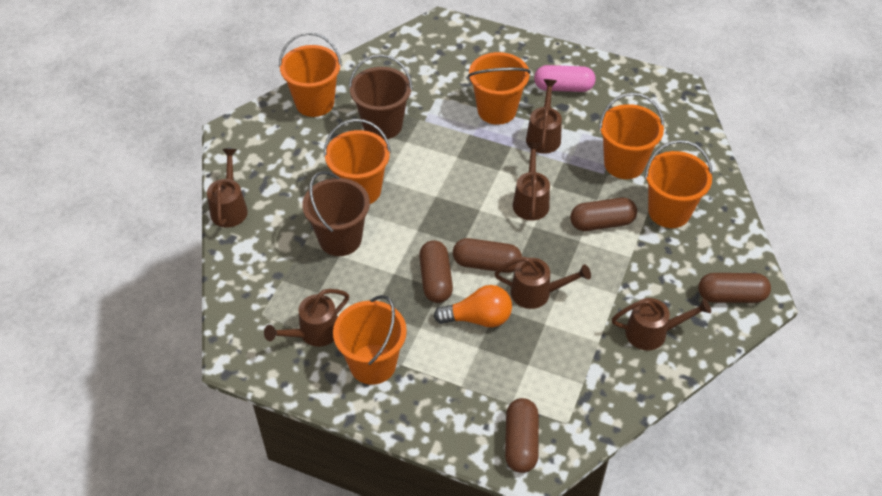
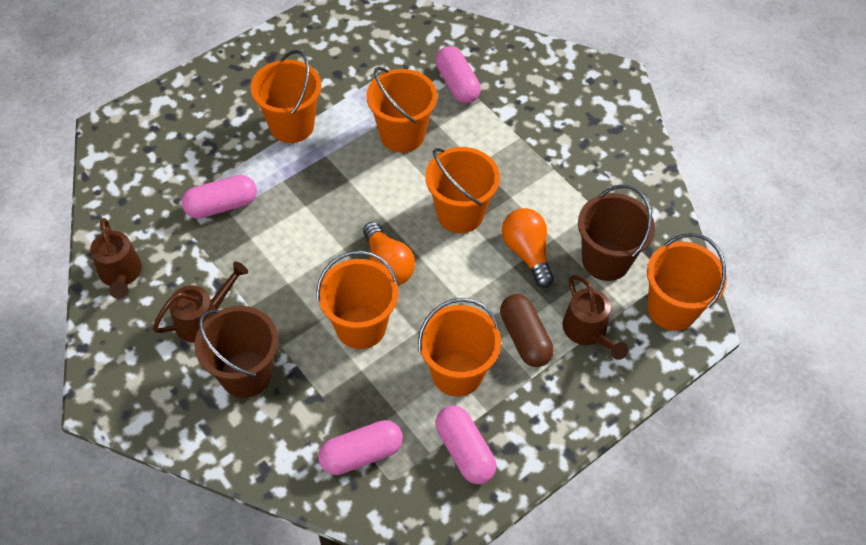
brown capsule: 5 -> 1
brown watering can: 6 -> 3
orange light bulb: 1 -> 2
pink capsule: 1 -> 4

